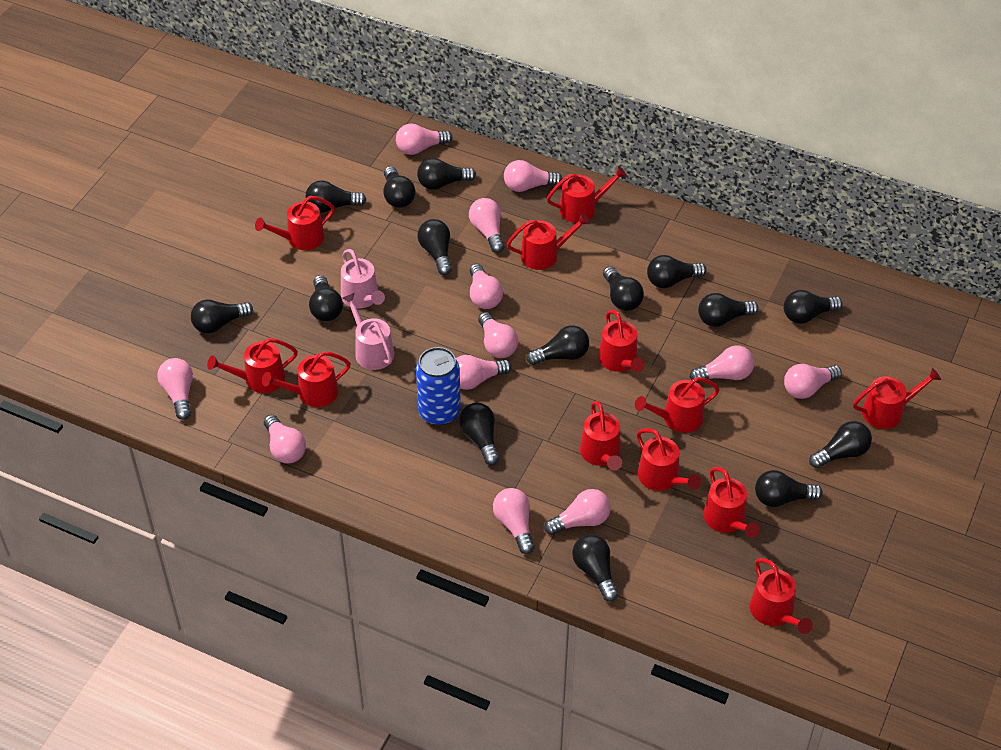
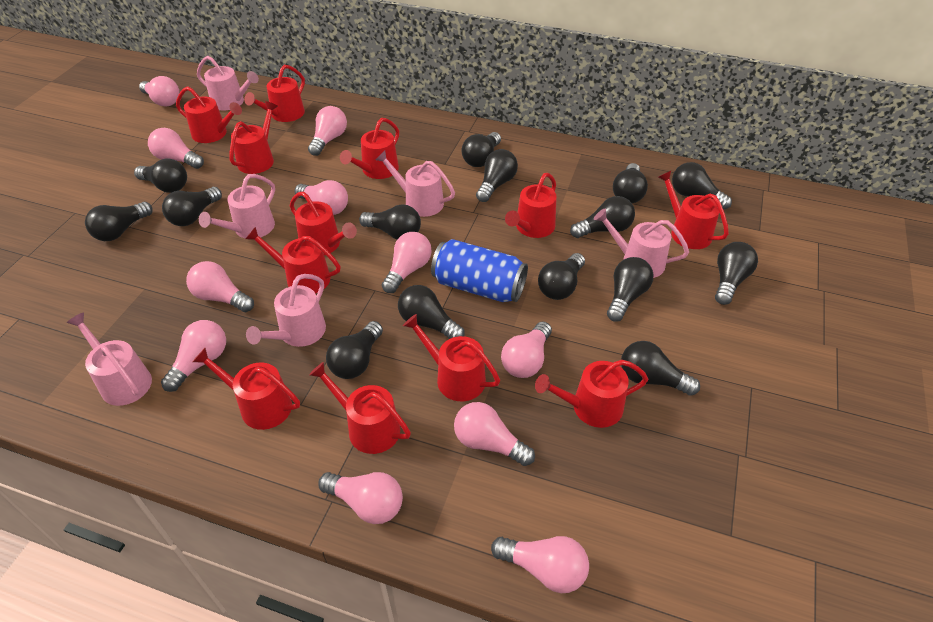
pink light bulb: 12 -> 11
pink watering can: 2 -> 6

